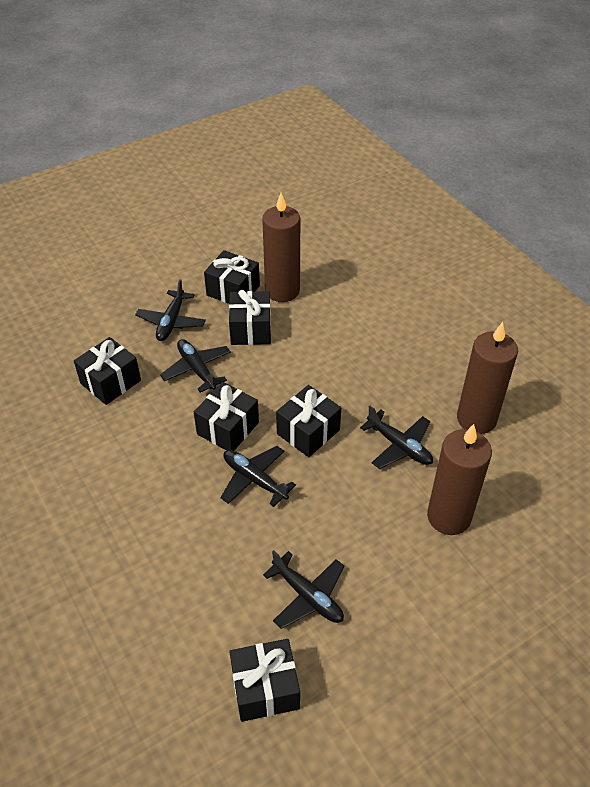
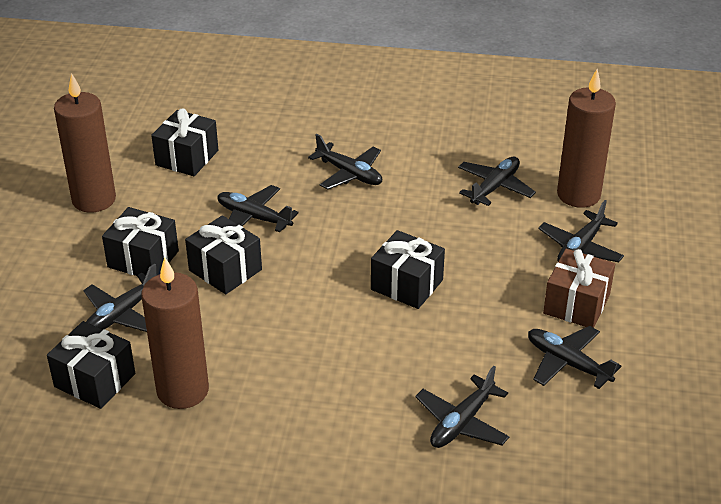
black gift: 6 -> 5
black plane: 5 -> 7
brown gift: 0 -> 1

